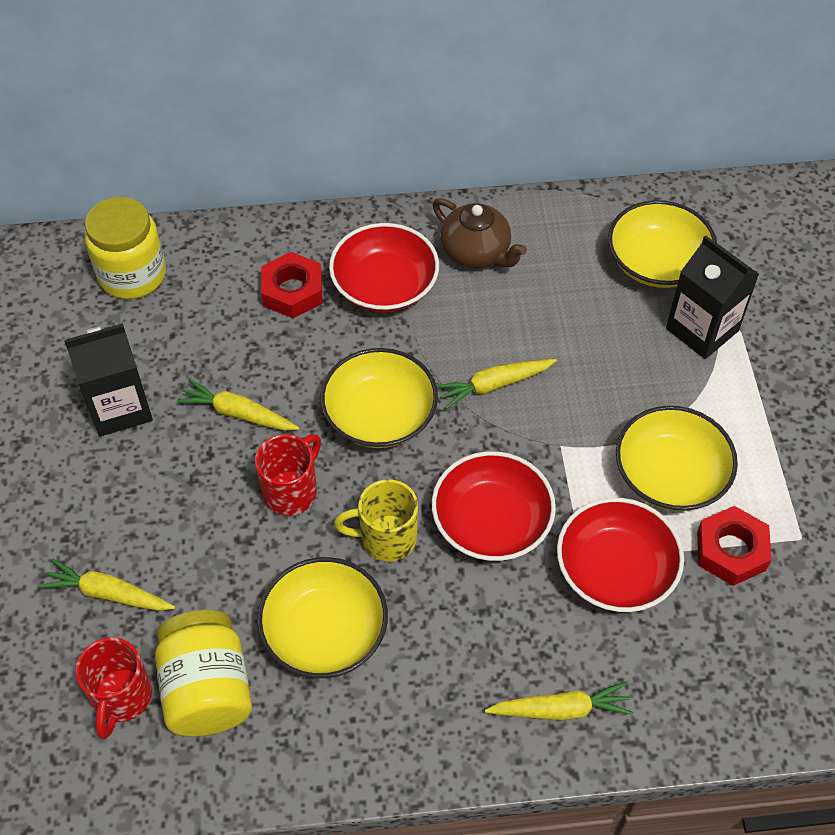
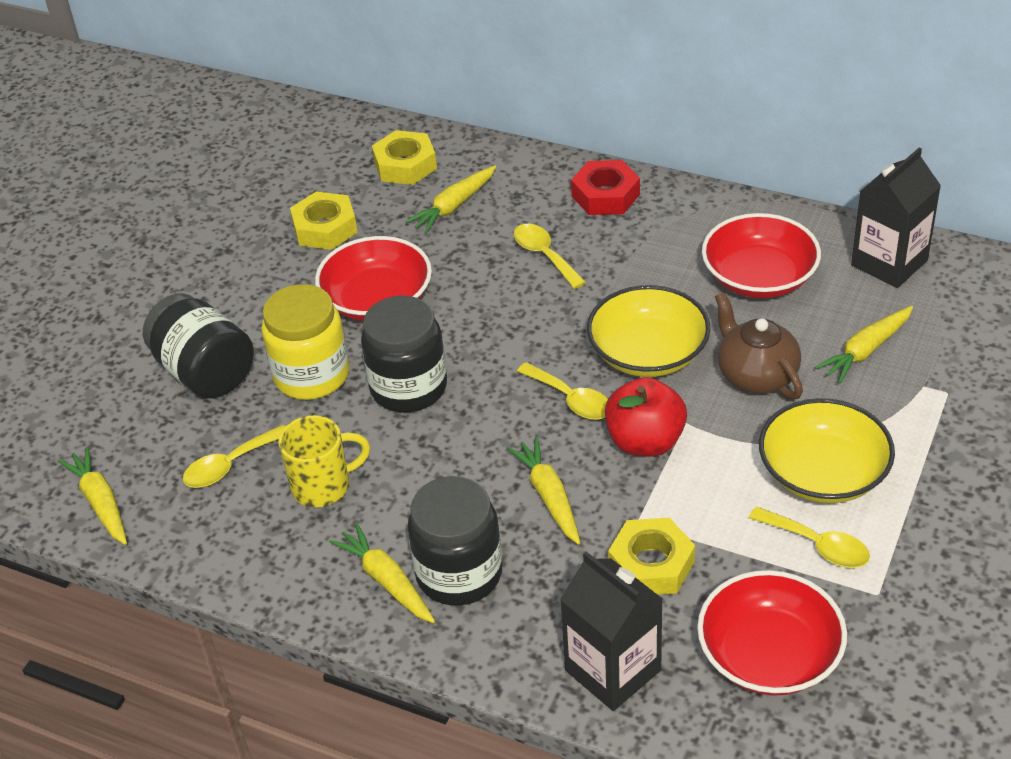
black jar: 0 -> 3
red apple: 0 -> 1
red mug: 2 -> 0
red nut: 2 -> 1
yellow bowl: 4 -> 2
yellow carrot: 4 -> 5
yellow jar: 2 -> 1
yellow nut: 0 -> 3
yellow spoon: 0 -> 4

